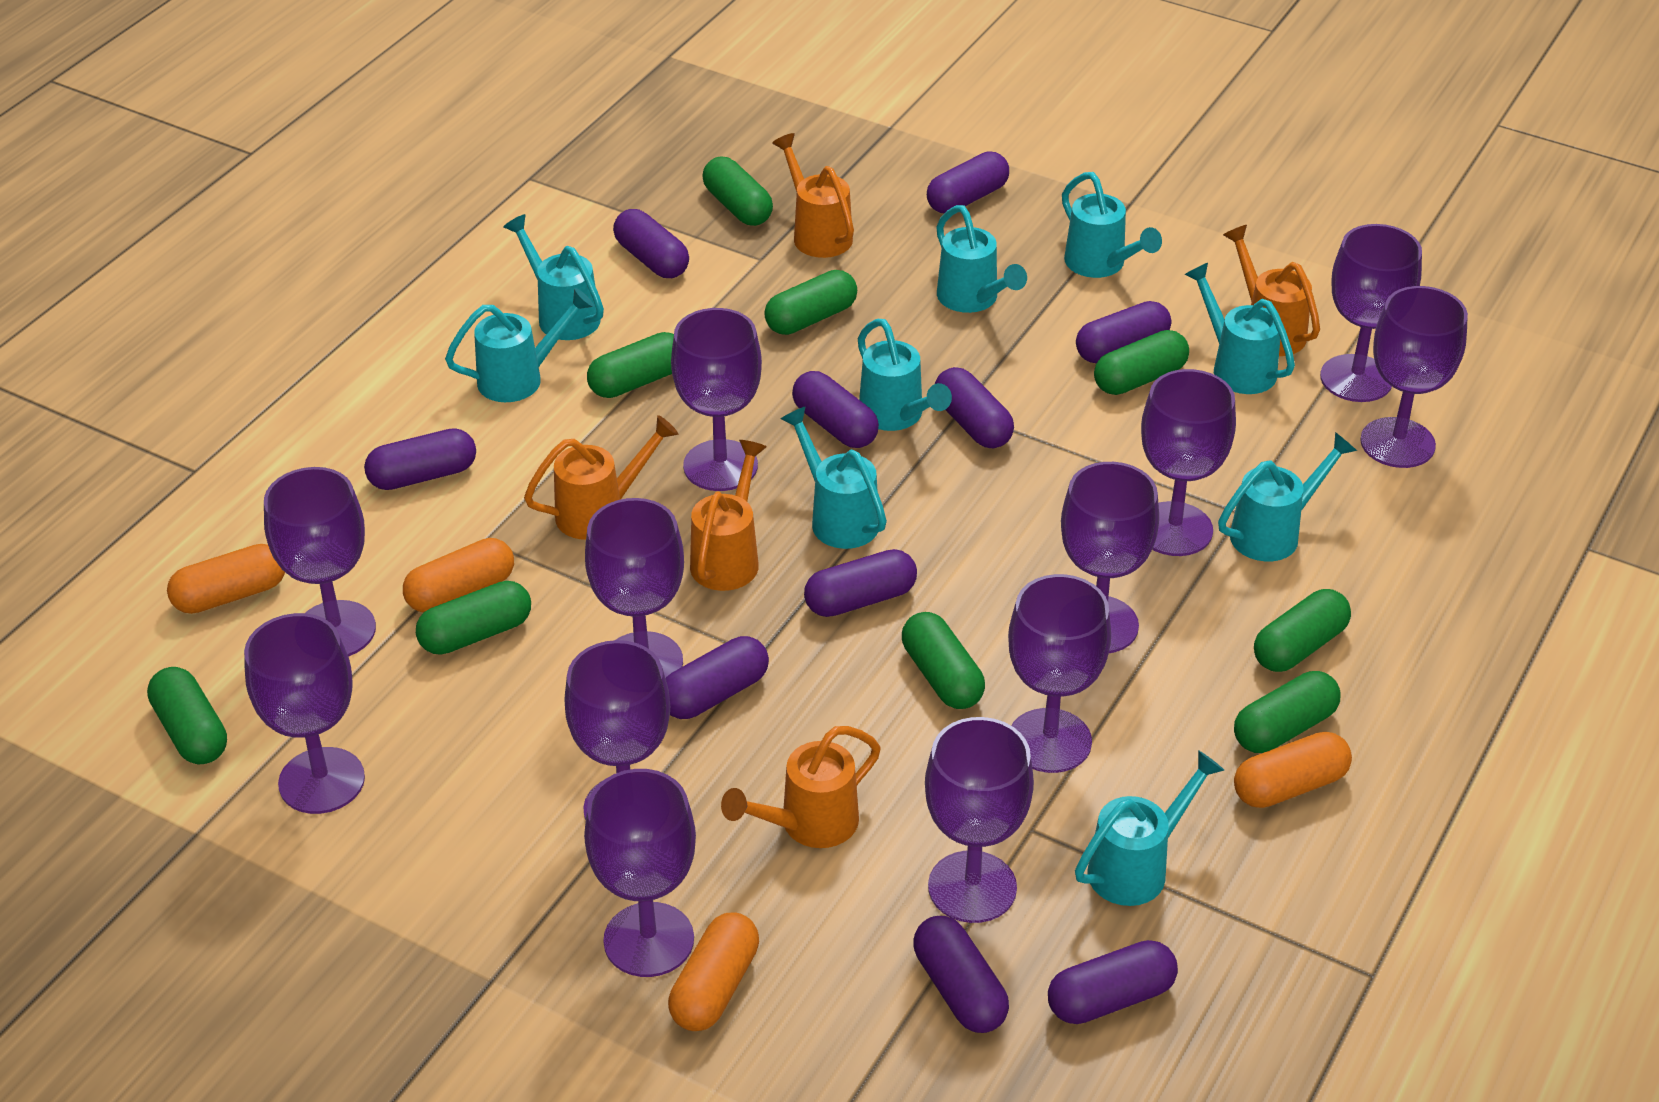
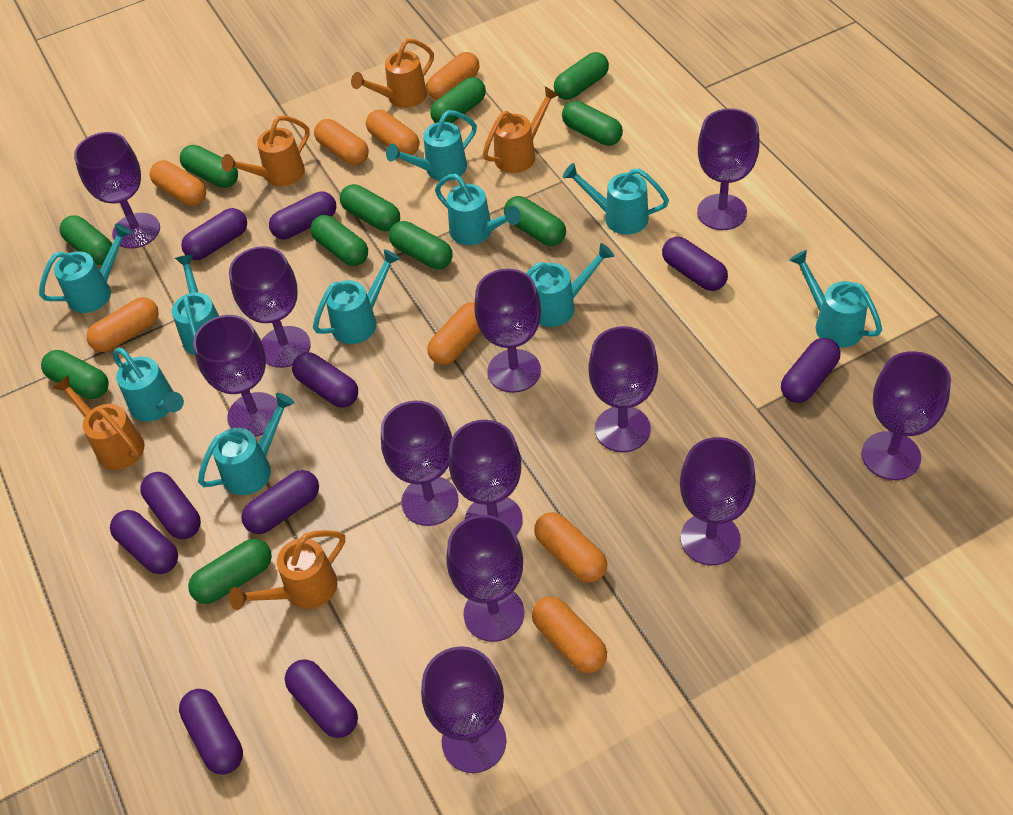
green capsule: 9 -> 11
orange capsule: 4 -> 8
turquoise watering can: 9 -> 10

